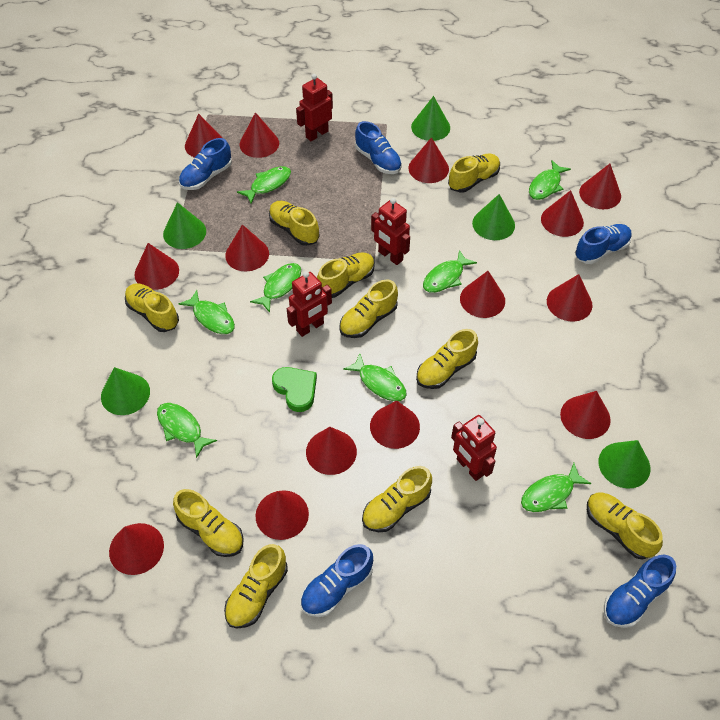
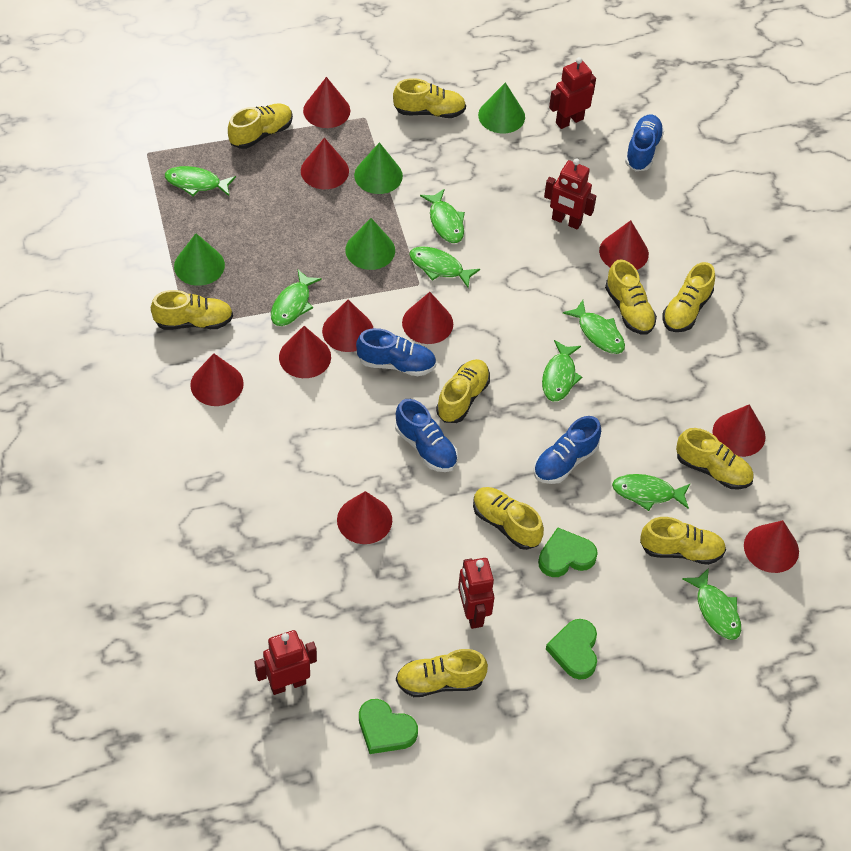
blue shoe: 5 -> 4
green cone: 5 -> 4
green heart: 1 -> 3
red cone: 14 -> 10

